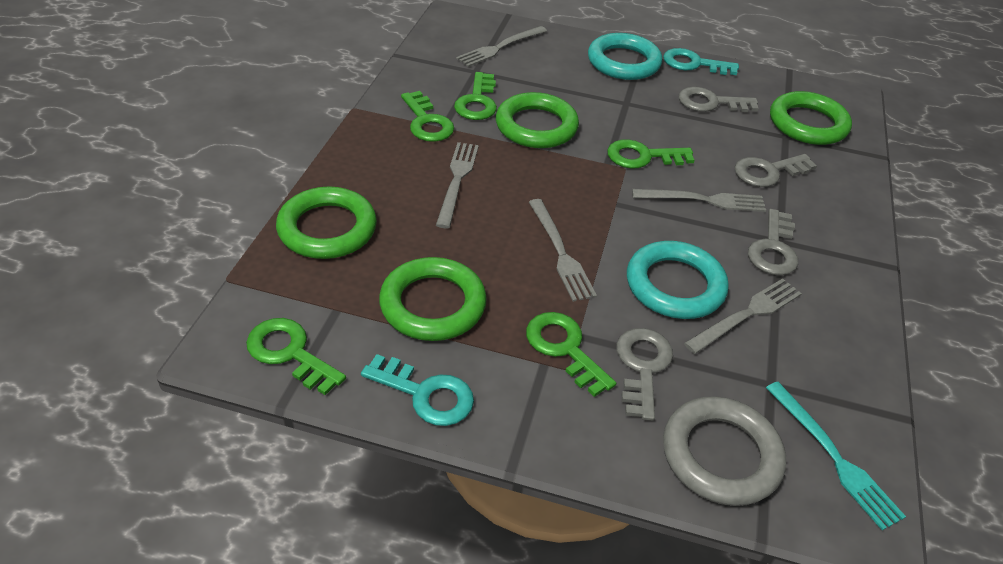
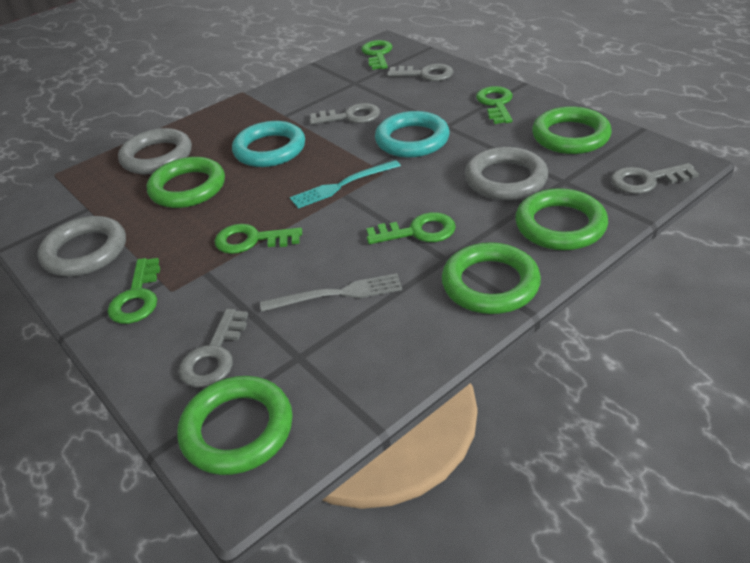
green ring: 4 -> 5
grey fork: 5 -> 1
grey ring: 1 -> 3
turquoise key: 2 -> 0

